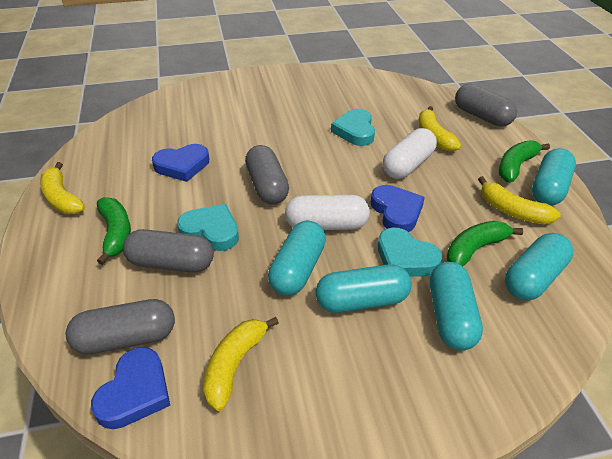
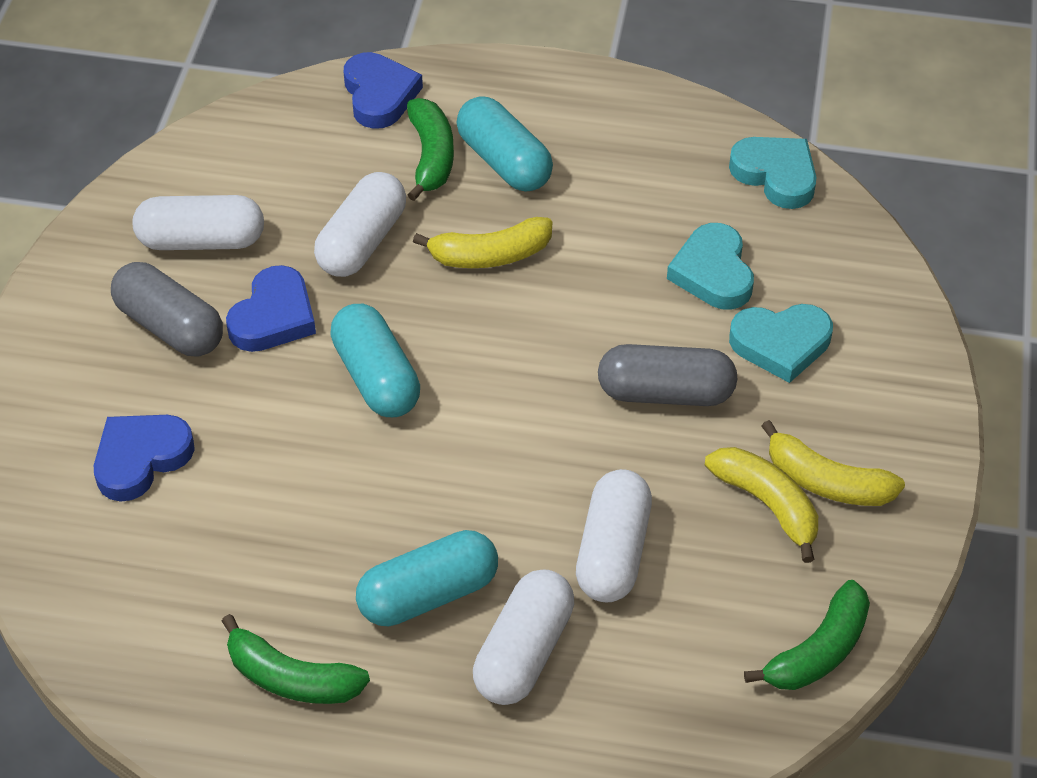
grey capsule: 4 -> 2
turquoise capsule: 5 -> 3
white capsule: 2 -> 4
yellow banana: 4 -> 3

